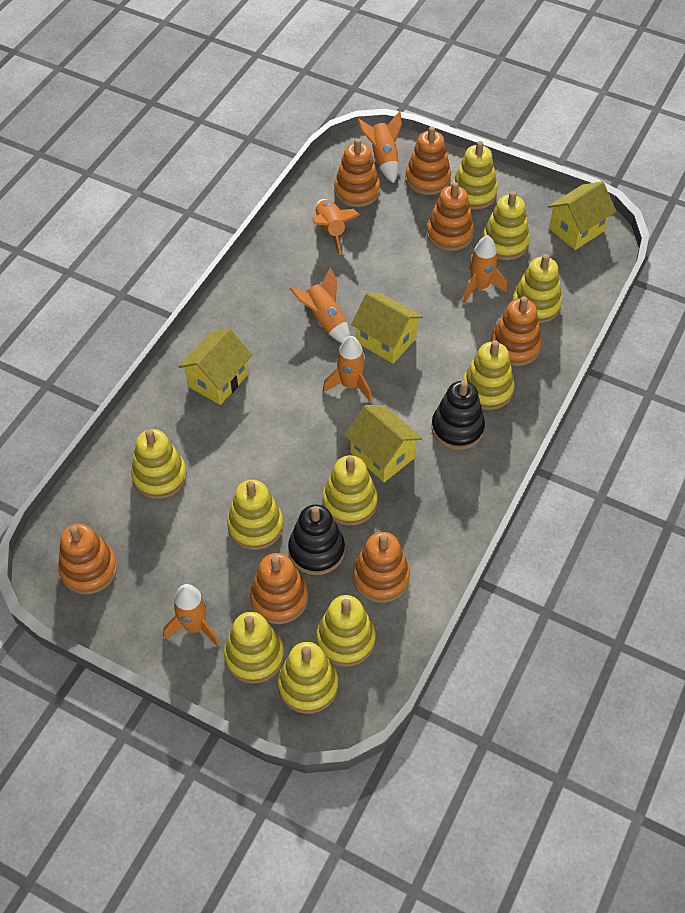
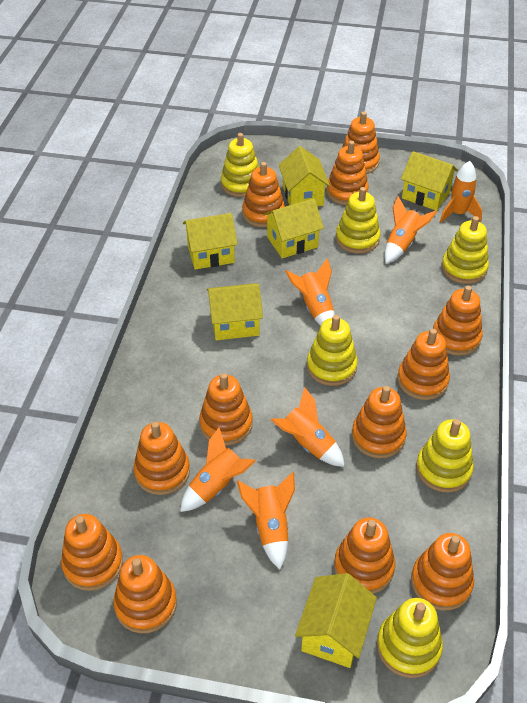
black stacking toy: 2 -> 0
orange stacking toy: 7 -> 12
yellow house: 4 -> 6
yellow stacking toy: 10 -> 6

